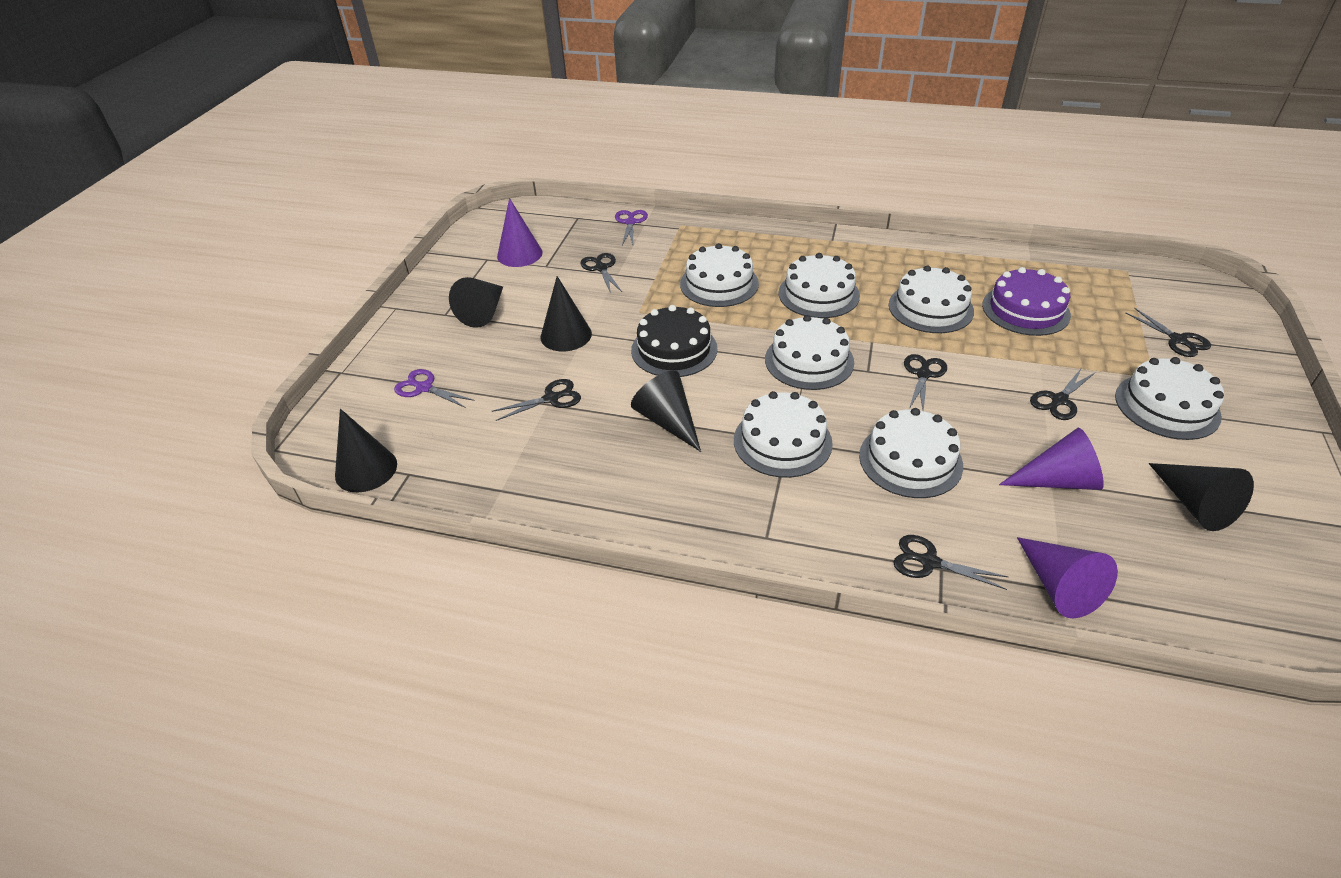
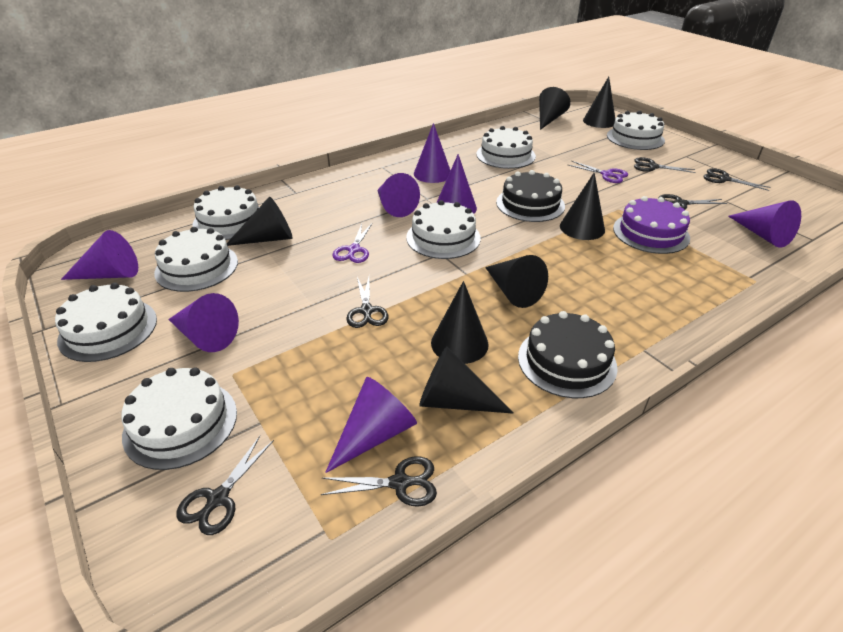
black cake: 1 -> 2
black cone: 5 -> 7
purple cone: 3 -> 7

